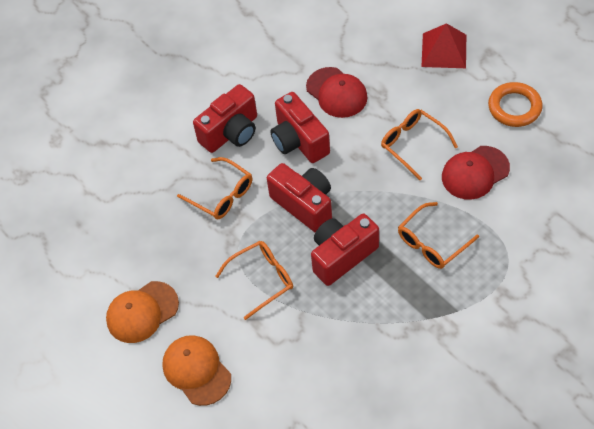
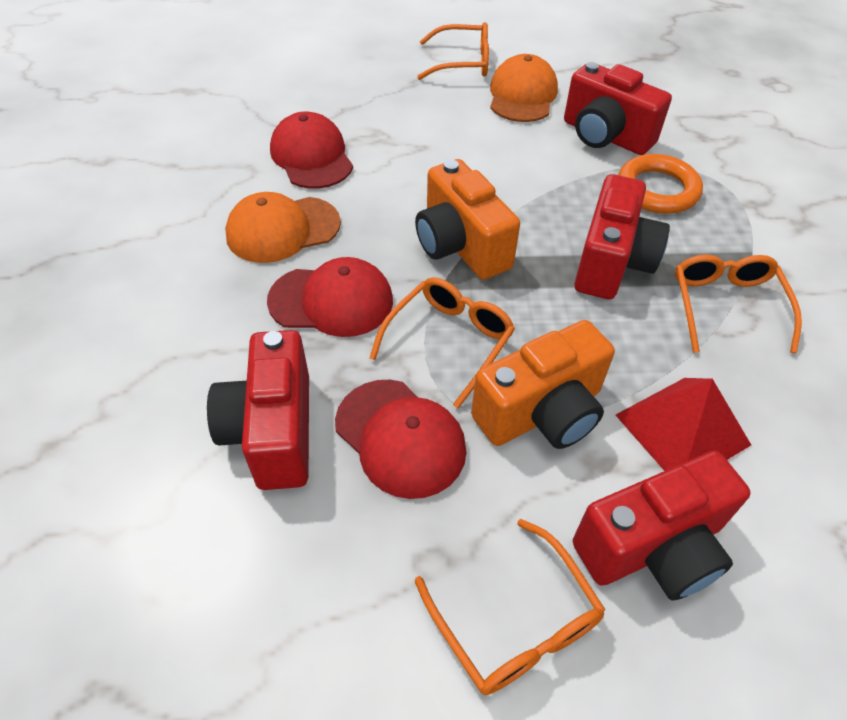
orange camera: 0 -> 2
red cap: 2 -> 3

